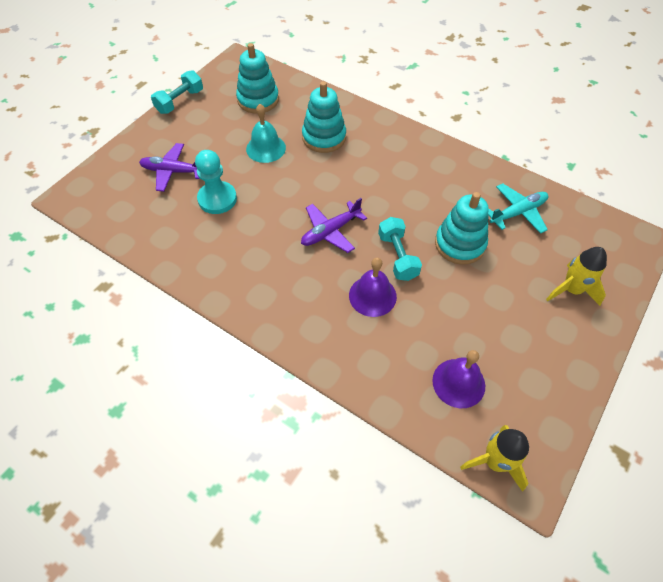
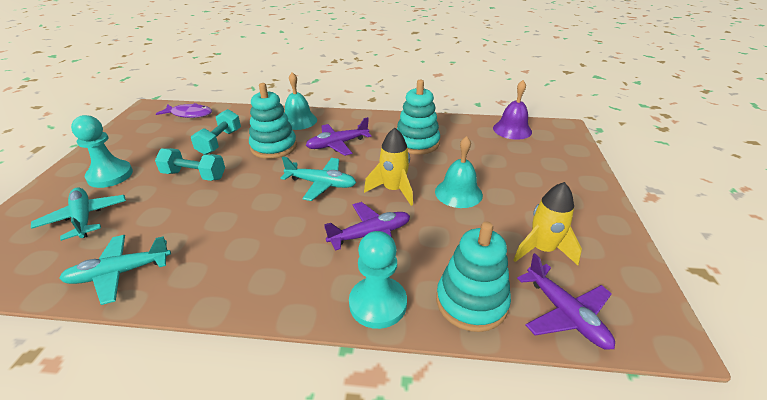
purple bell: 2 -> 1
purple fish: 0 -> 1
purple plane: 2 -> 3
turquoise bell: 1 -> 2
turquoise pawn: 1 -> 2
turquoise plane: 1 -> 3

